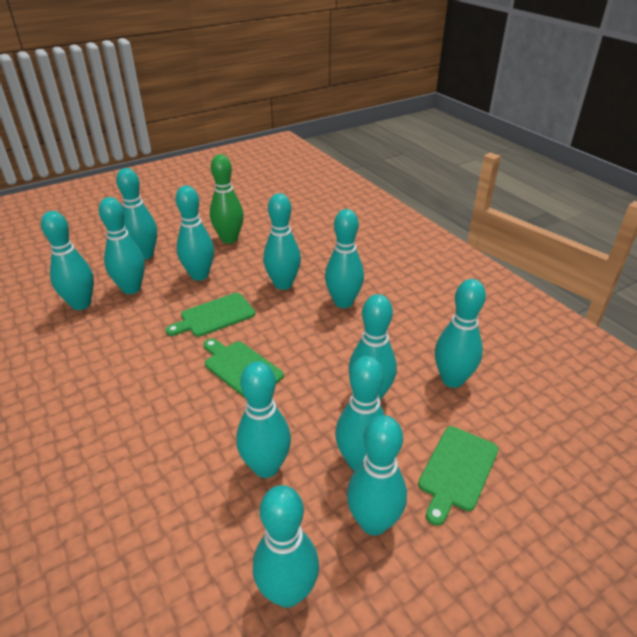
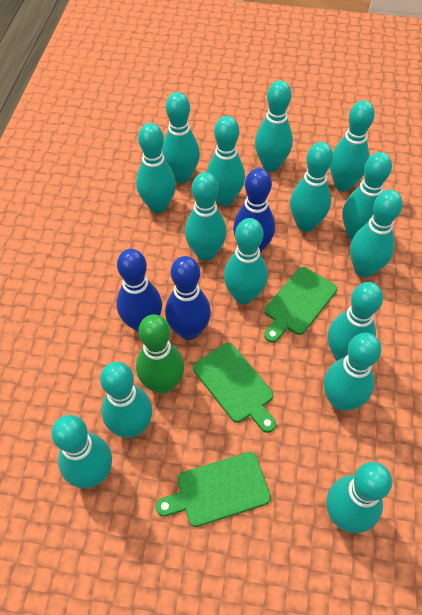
blue bowling pin: 0 -> 3
turquoise bowling pin: 12 -> 15

